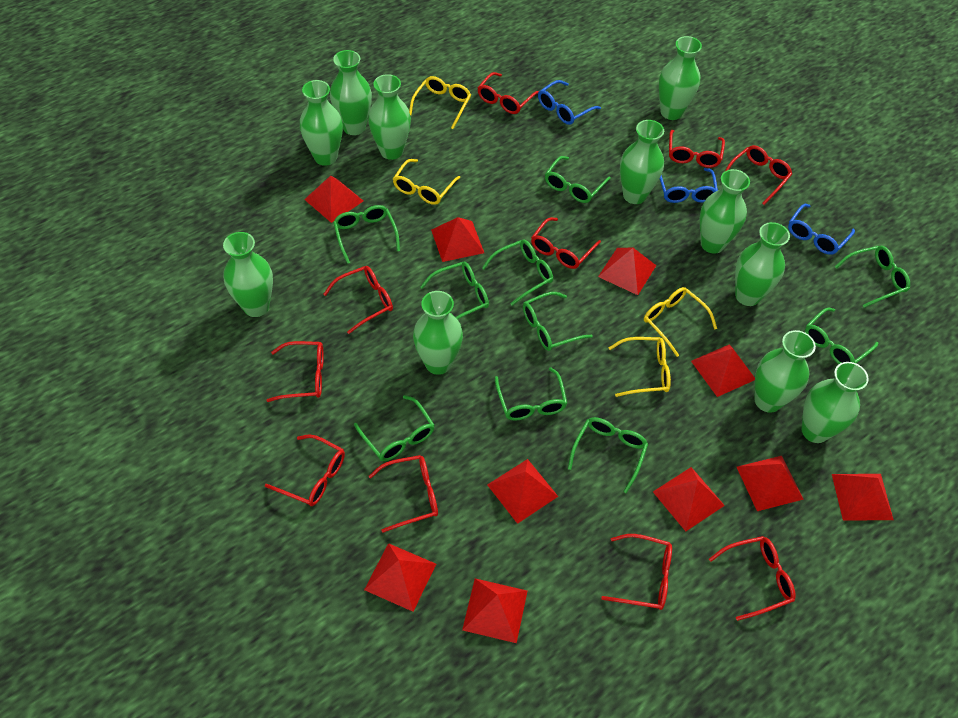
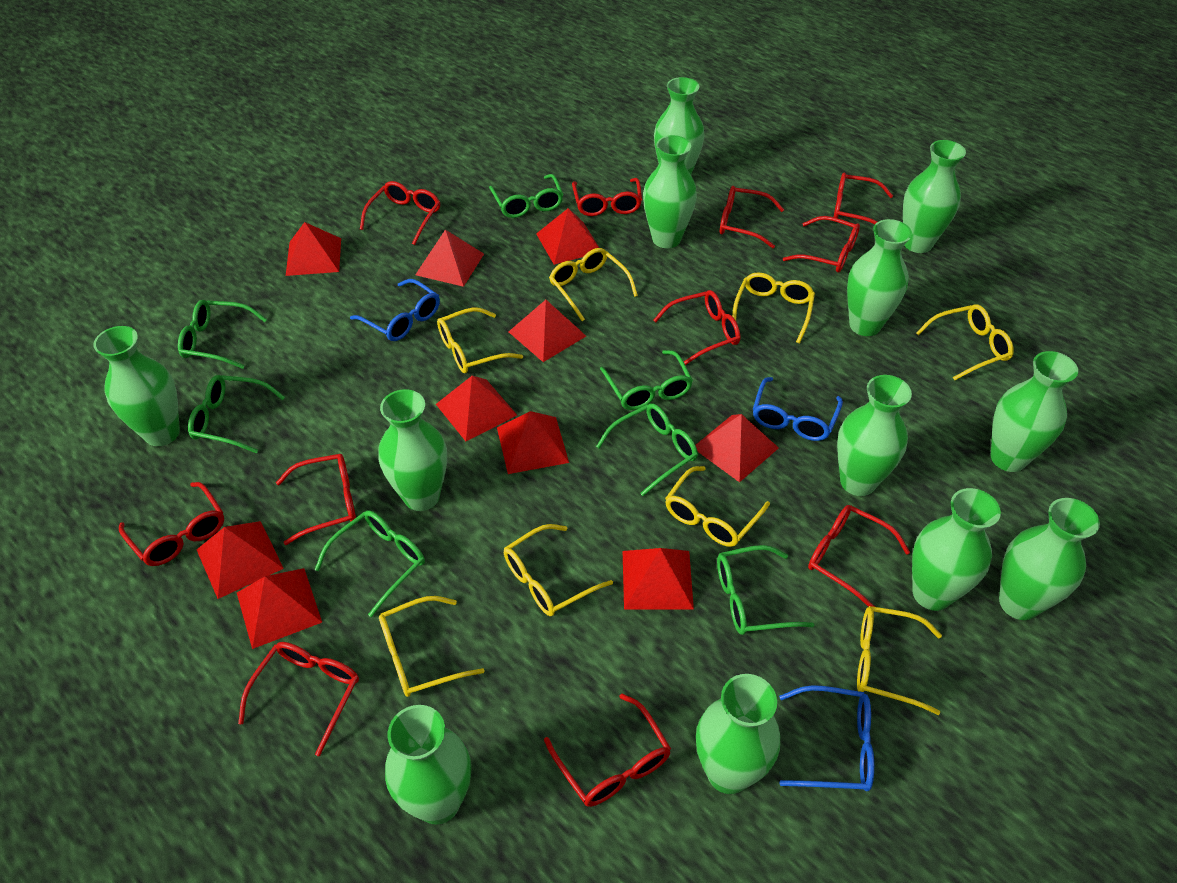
green glasses: 10 -> 7
green vase: 11 -> 12
red glasses: 10 -> 11
yellow glasses: 4 -> 8

